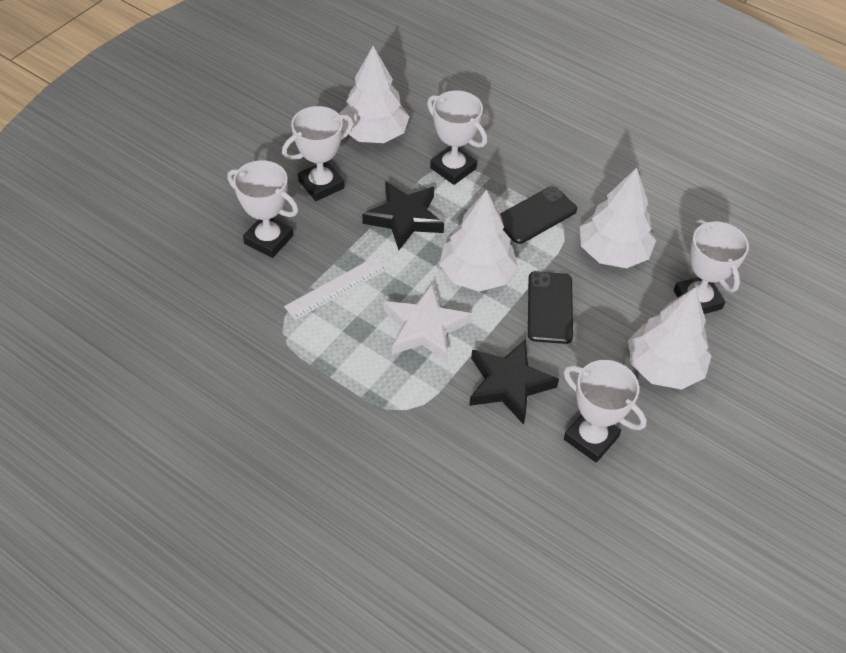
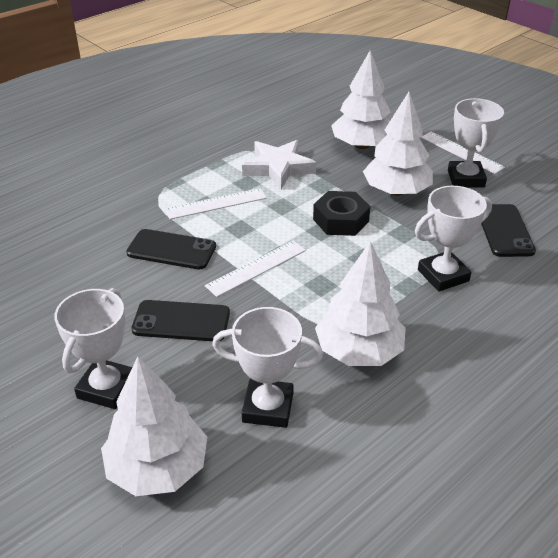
black nut: 0 -> 1
black phone: 2 -> 3
black star: 2 -> 0
white ruler: 1 -> 3
white trophy: 5 -> 4

